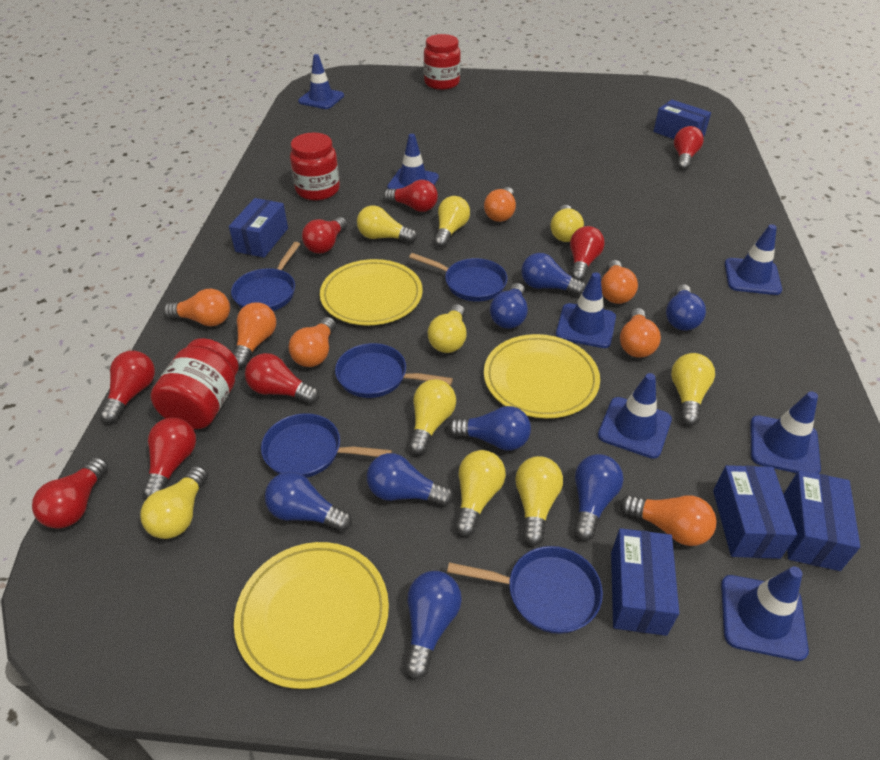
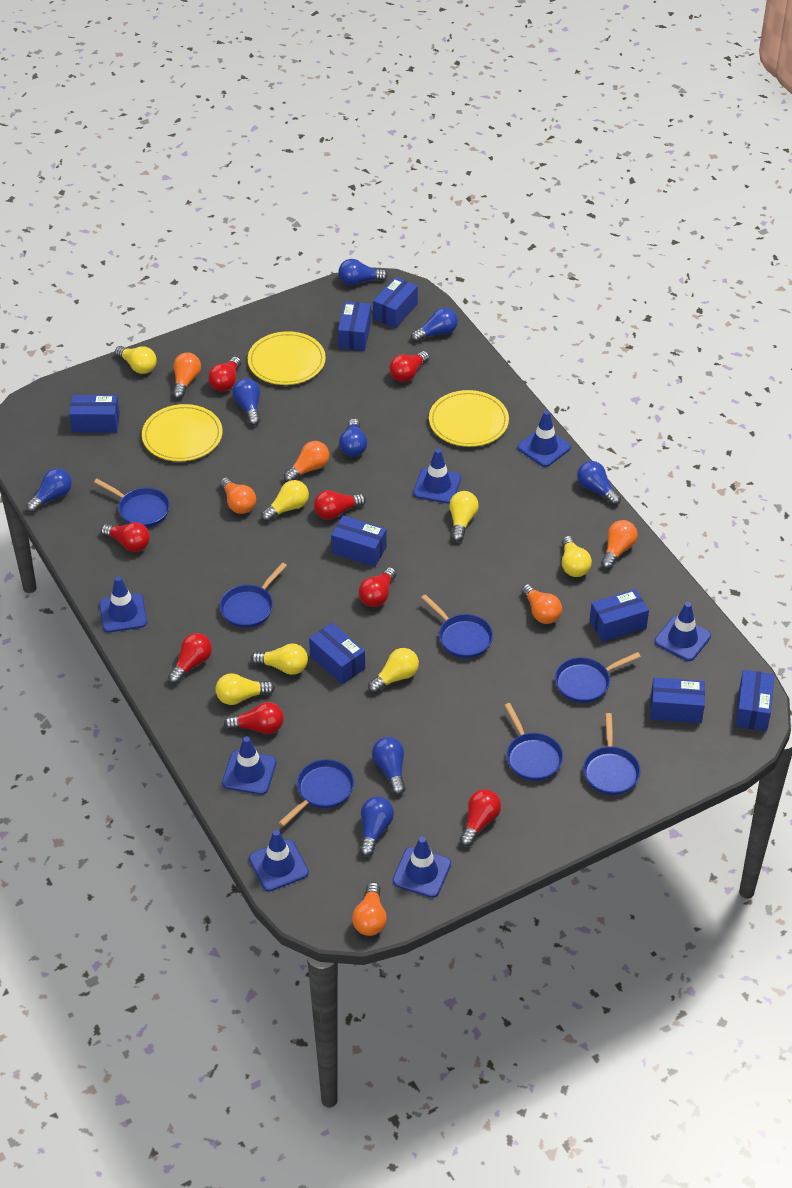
blue box: 5 -> 8
blue pan: 5 -> 7
orange light bulb: 7 -> 6
red jar: 3 -> 0
yellow light bulb: 9 -> 7

